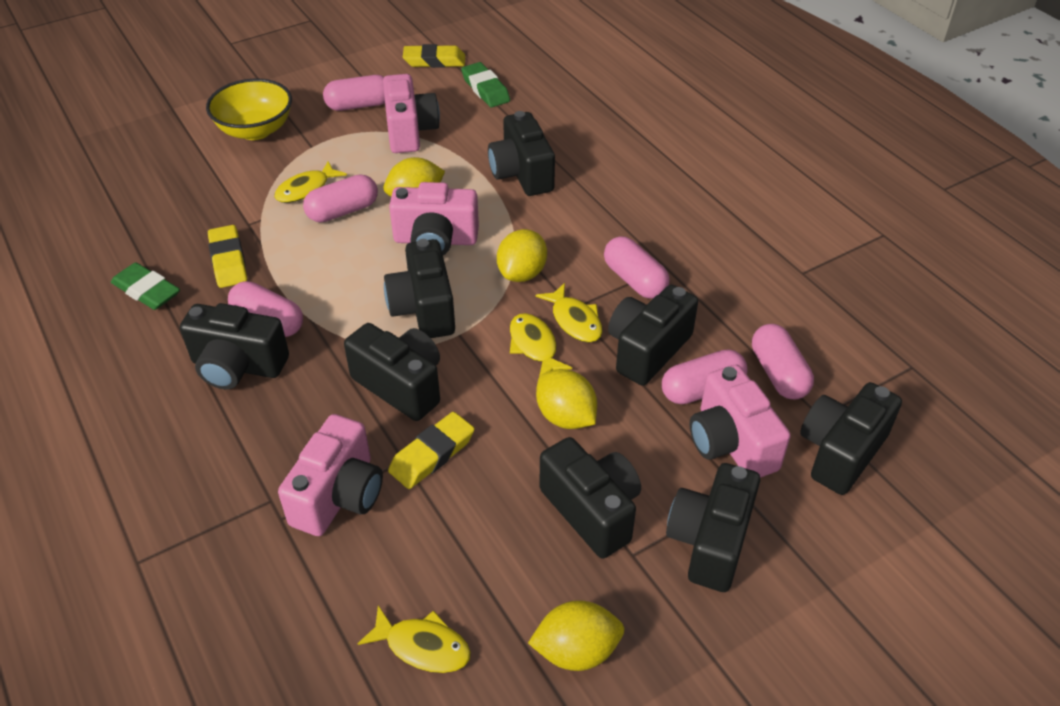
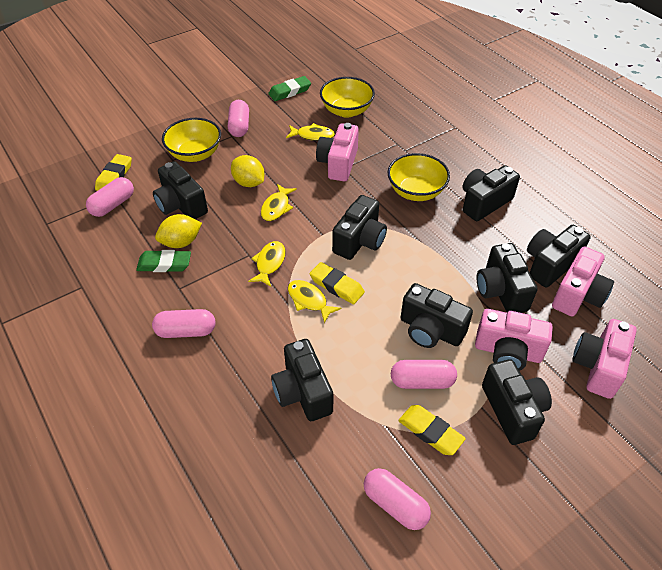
pink capsule: 6 -> 5
yellow bowl: 1 -> 3
yellow lemon: 4 -> 2

